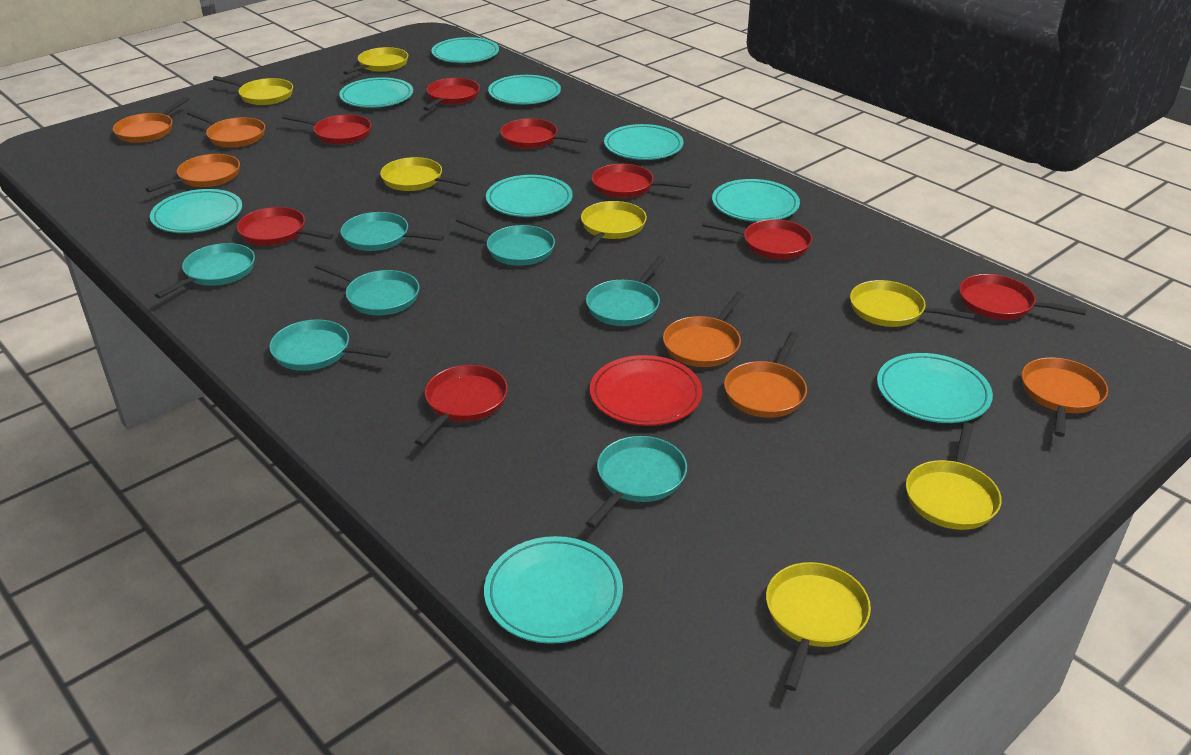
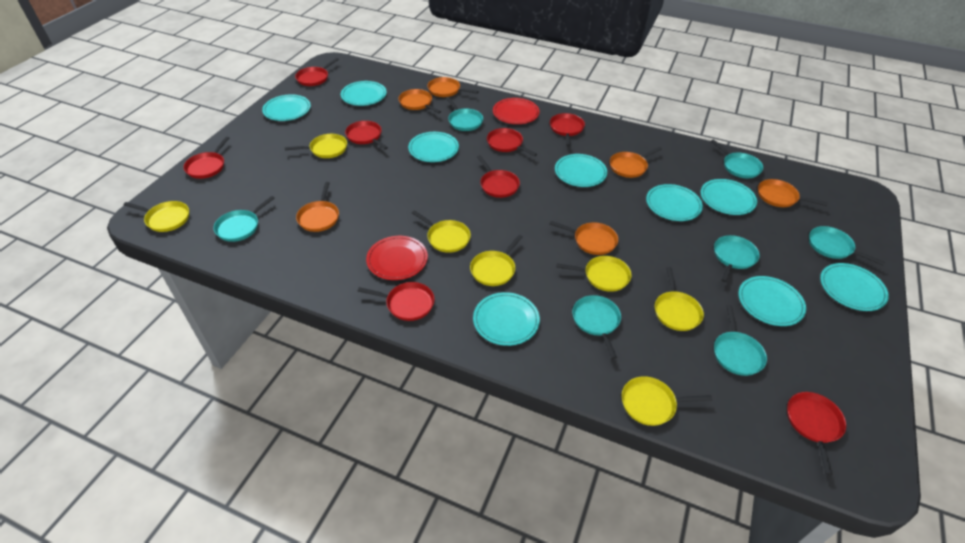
red plate: 1 -> 2

